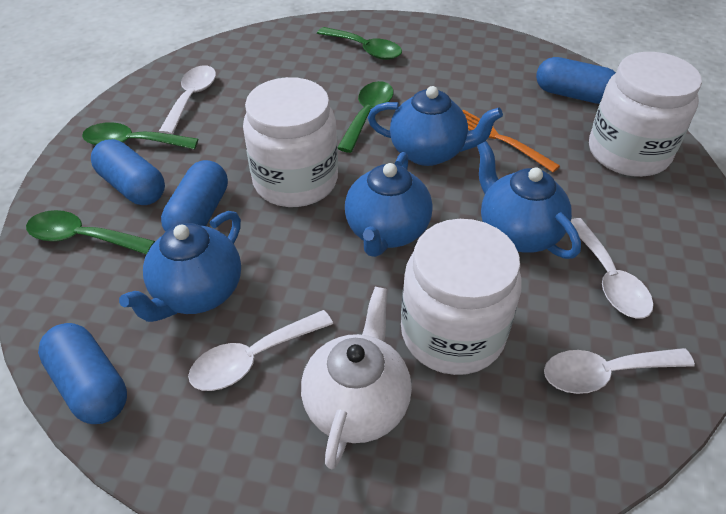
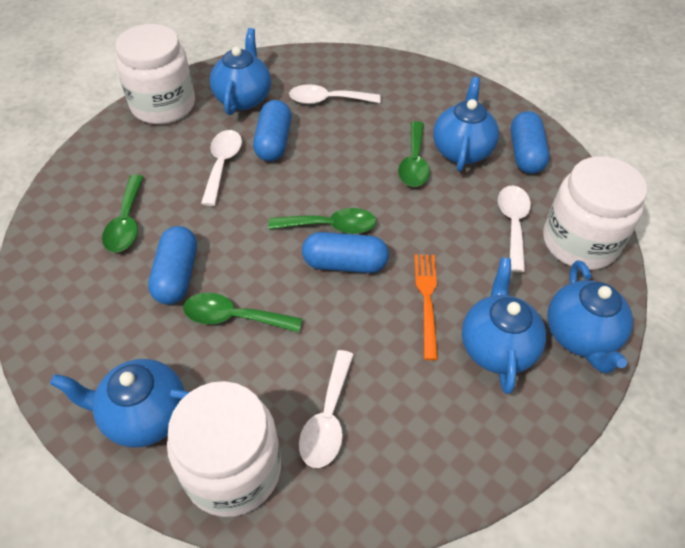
blue teapot: 4 -> 5
white teapot: 1 -> 0

